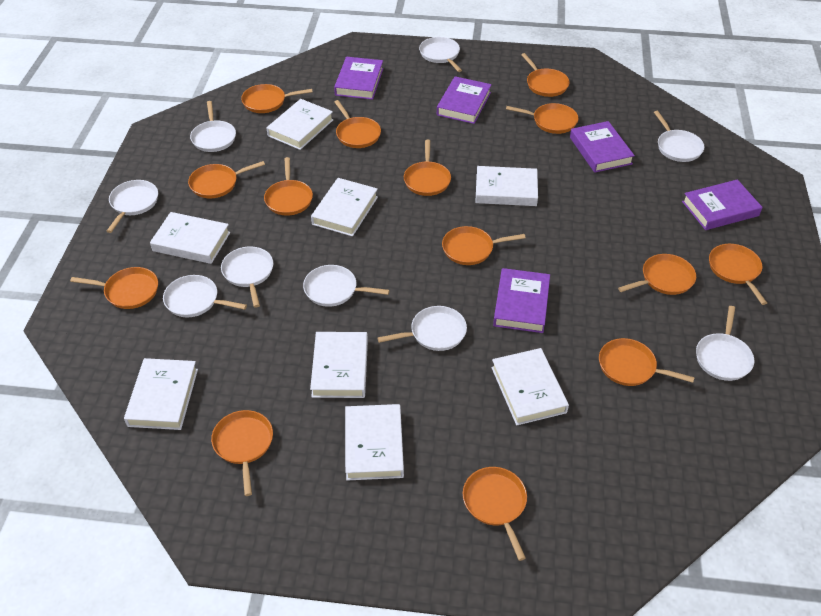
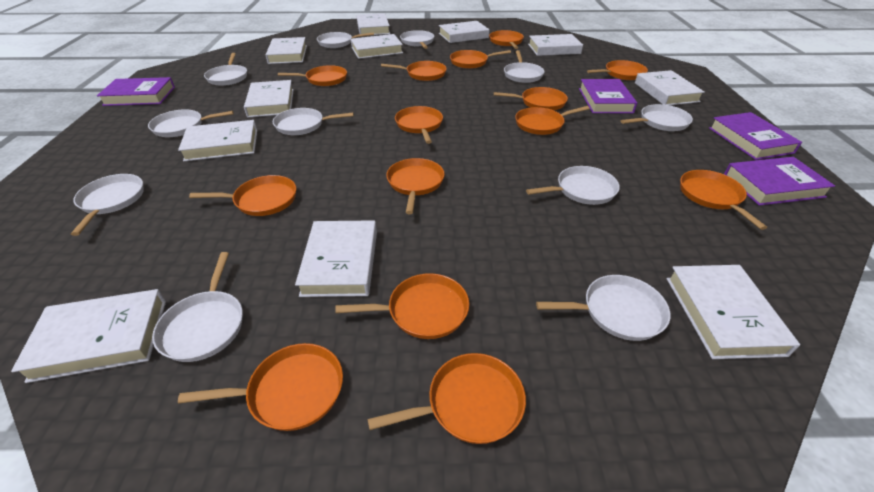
purple book: 5 -> 4
white book: 8 -> 11
white pan: 9 -> 11

